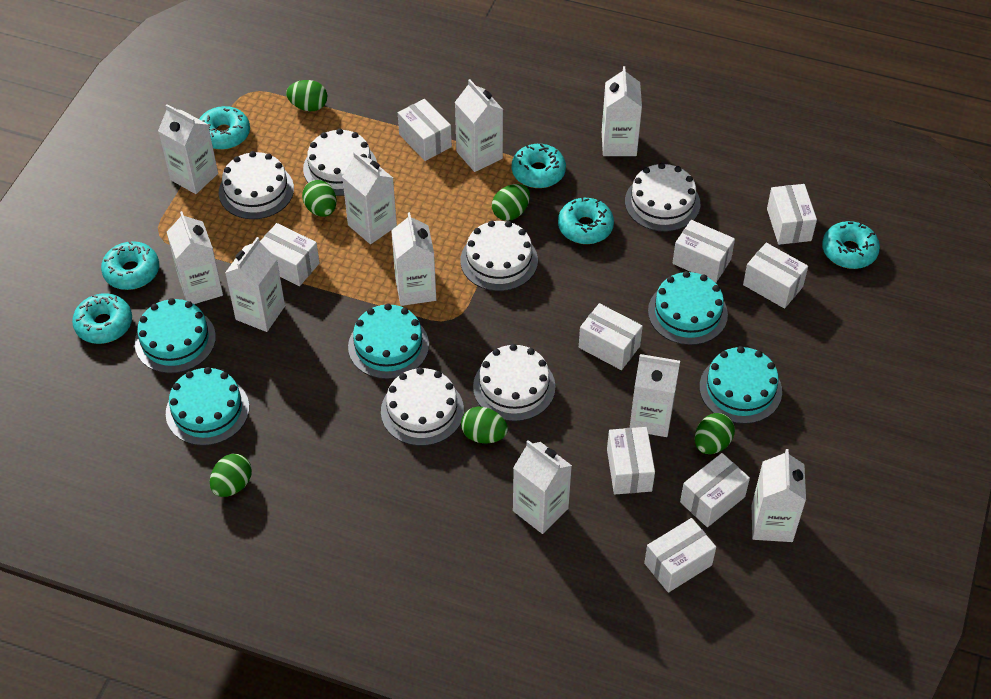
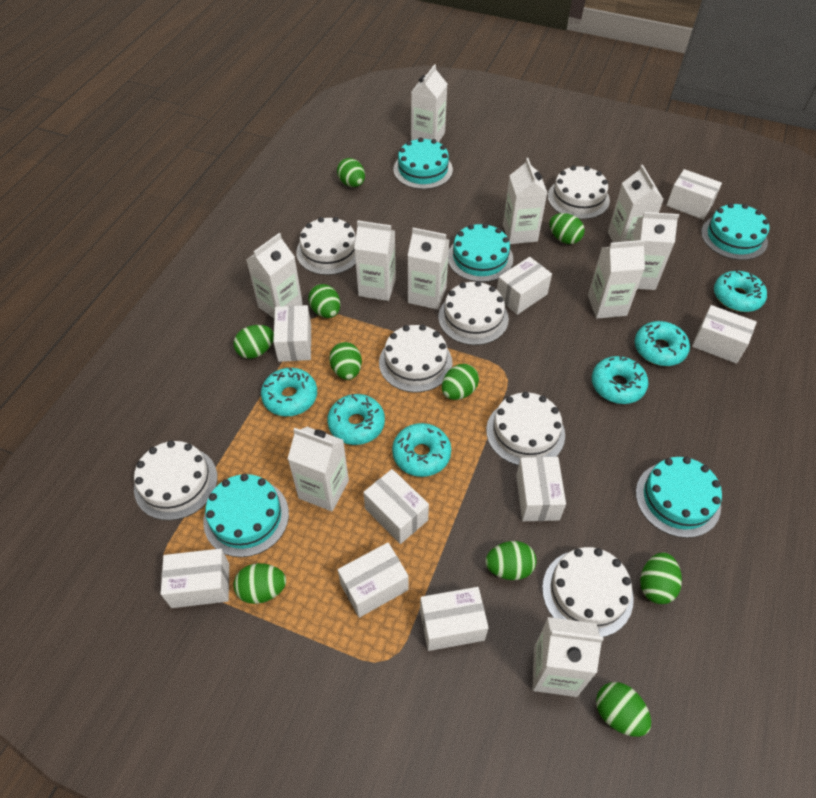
green egg: 6 -> 10
white cake: 6 -> 7

